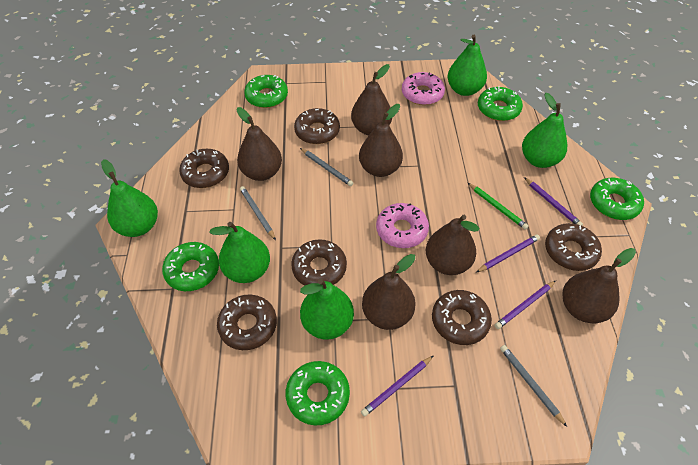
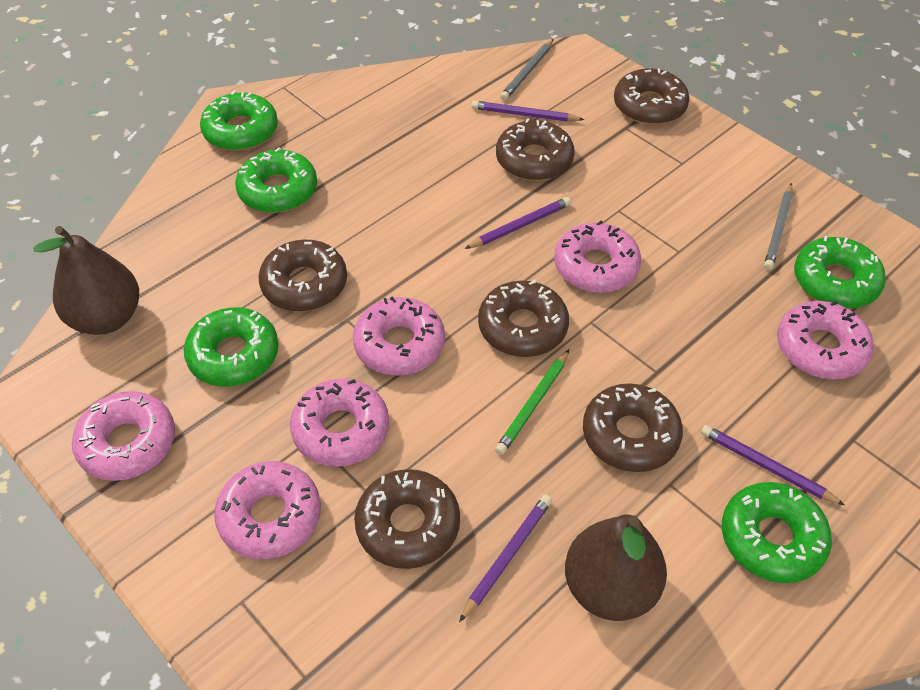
brown pear: 6 -> 2
green pear: 5 -> 0
grey pencil: 3 -> 2
pink donut: 2 -> 6

